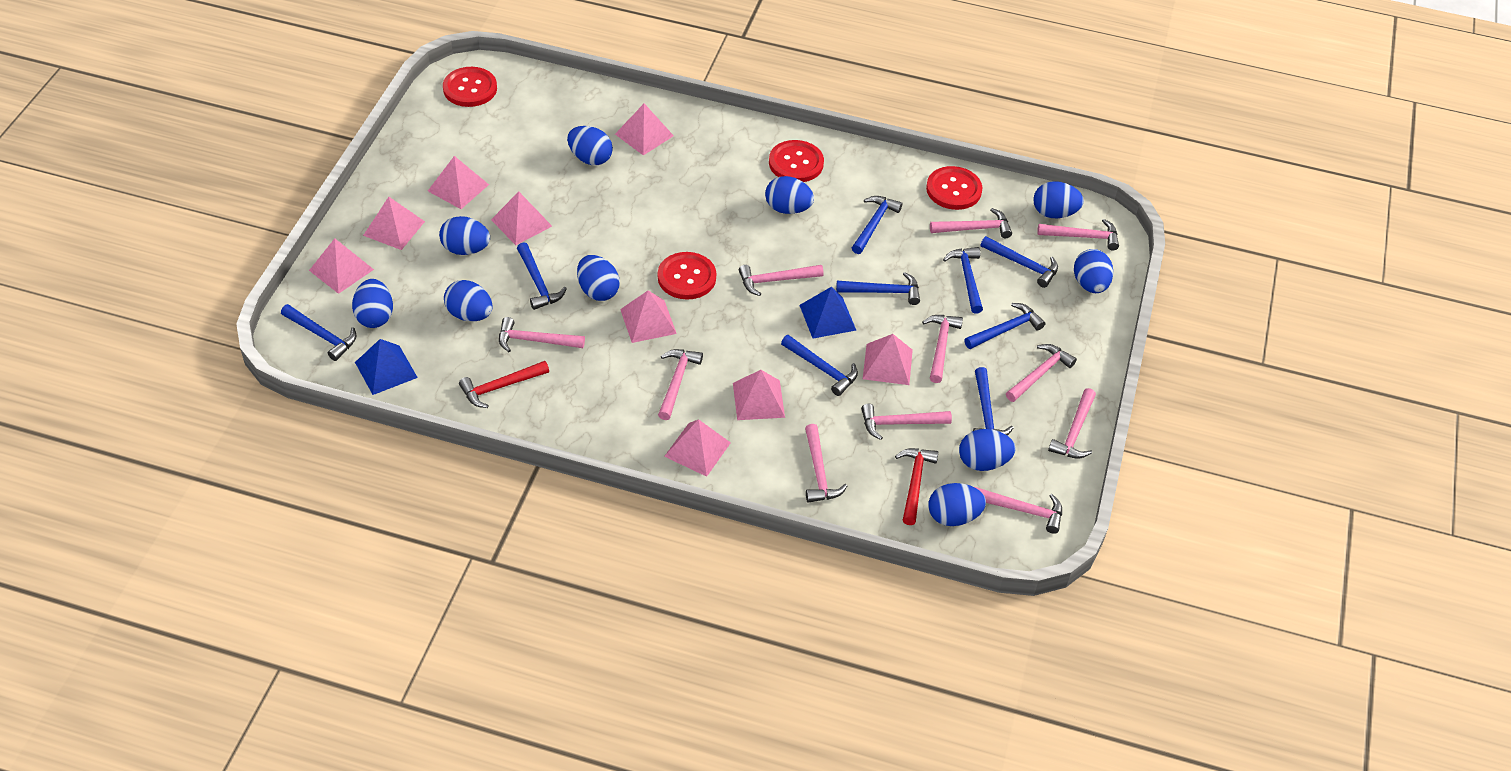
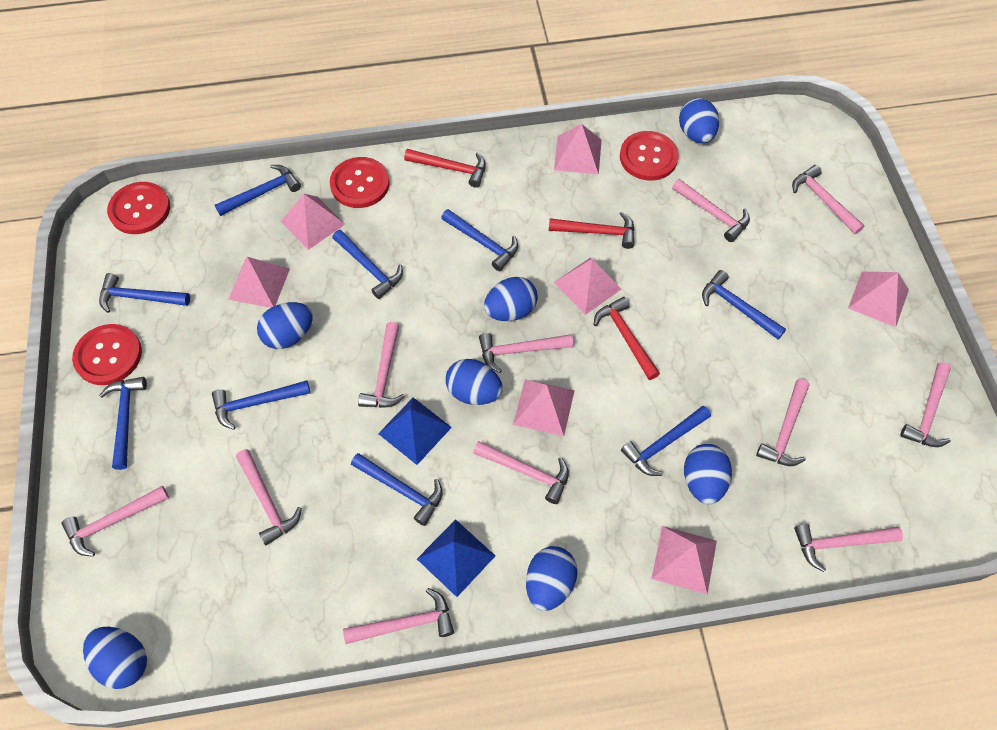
blue egg: 10 -> 7
pink pyramid: 9 -> 7
red hammer: 2 -> 3

